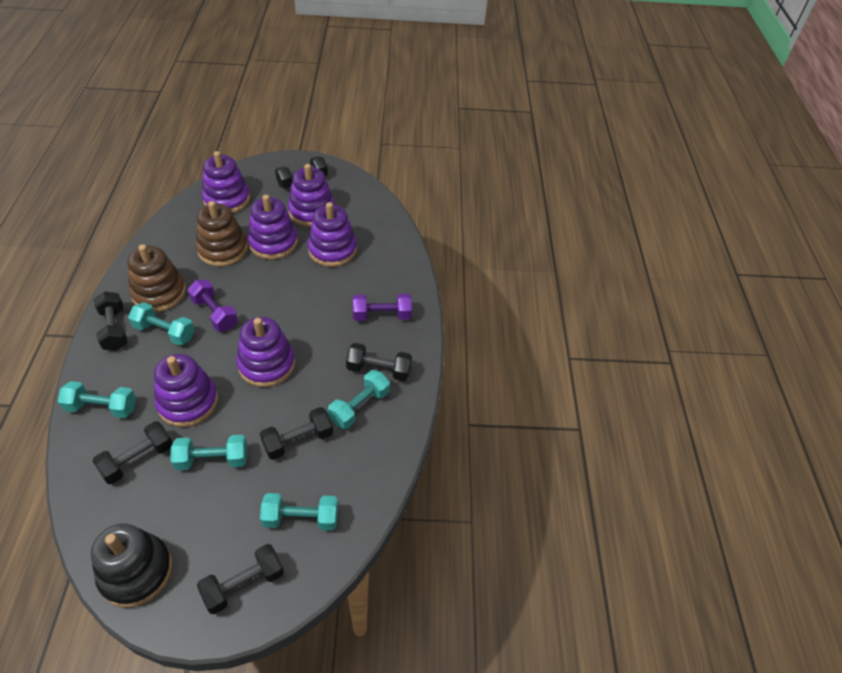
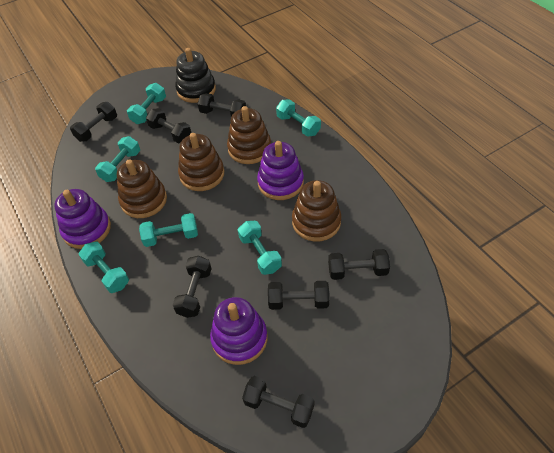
black dumbbell: 6 -> 7
brown stacking toy: 2 -> 4
purple dumbbell: 2 -> 0
purple stacking toy: 6 -> 3
turquoise dumbbell: 5 -> 6

